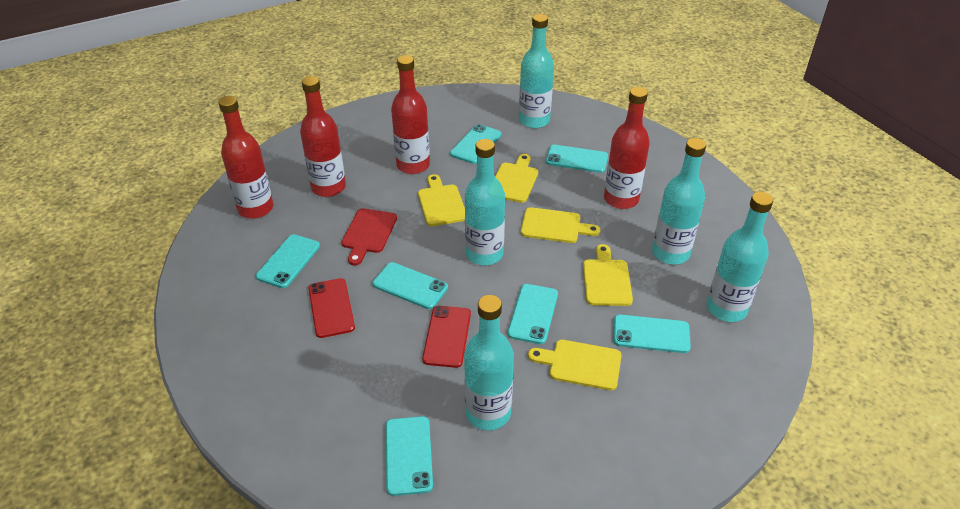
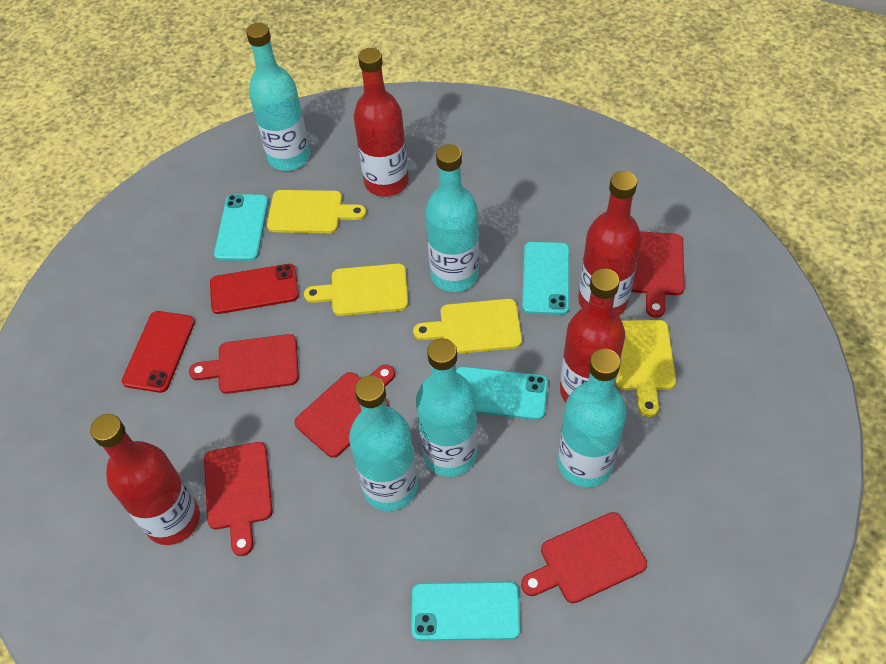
red cutting board: 1 -> 5
turquoise phone: 7 -> 4
yellow cutting board: 5 -> 4

